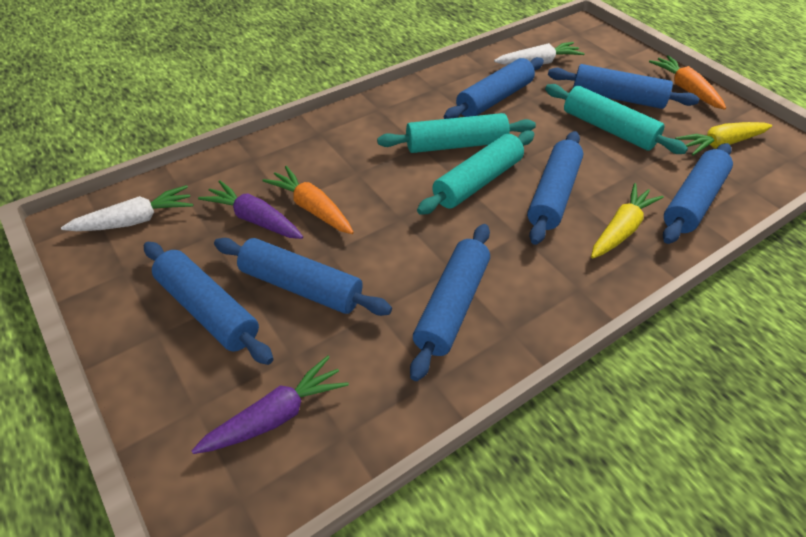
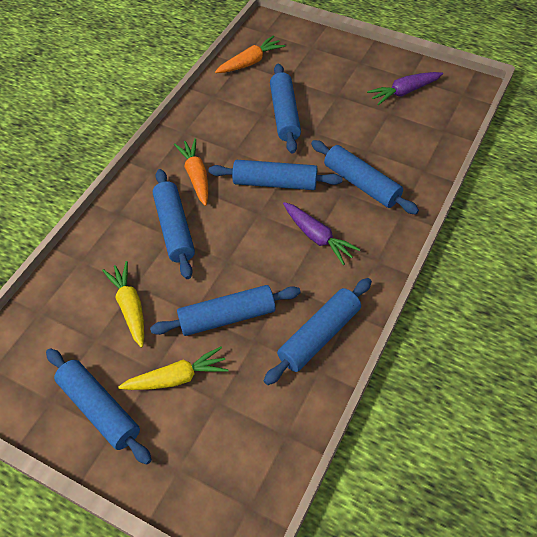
turquoise rolling pin: 3 -> 0
white carrot: 2 -> 0

